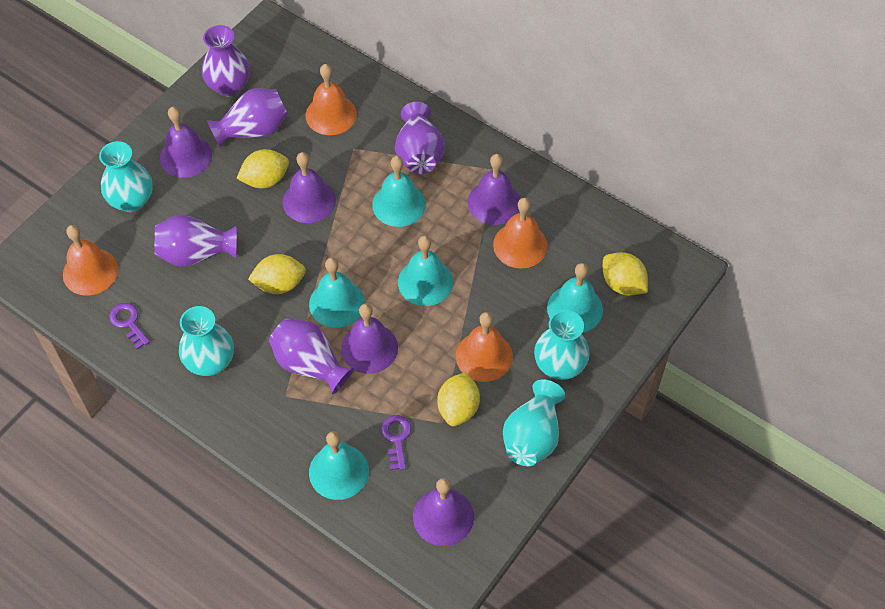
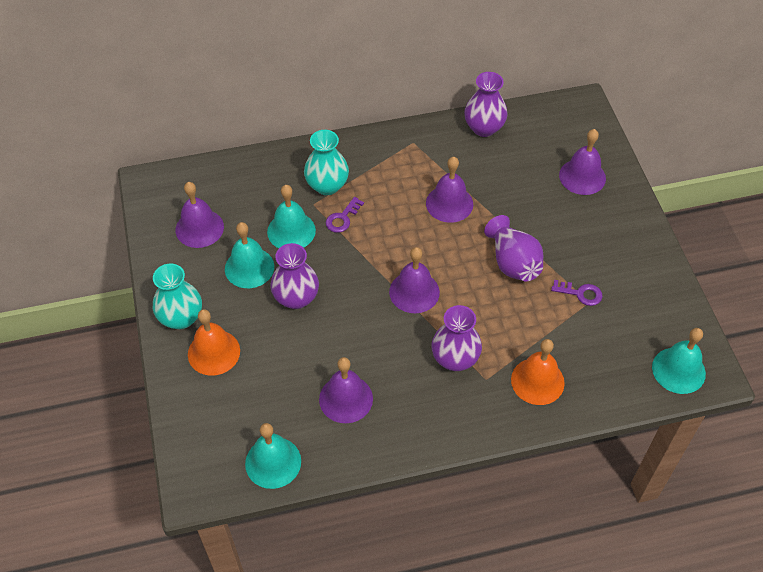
orange bell: 4 -> 2
purple vase: 5 -> 4
turquoise bell: 5 -> 4
turquoise vase: 4 -> 2
yellow lemon: 4 -> 0

